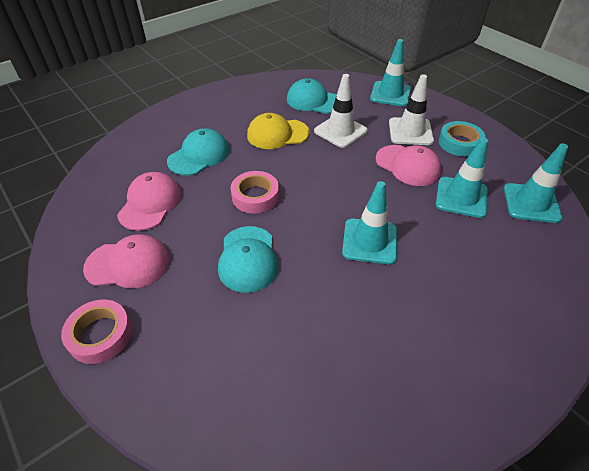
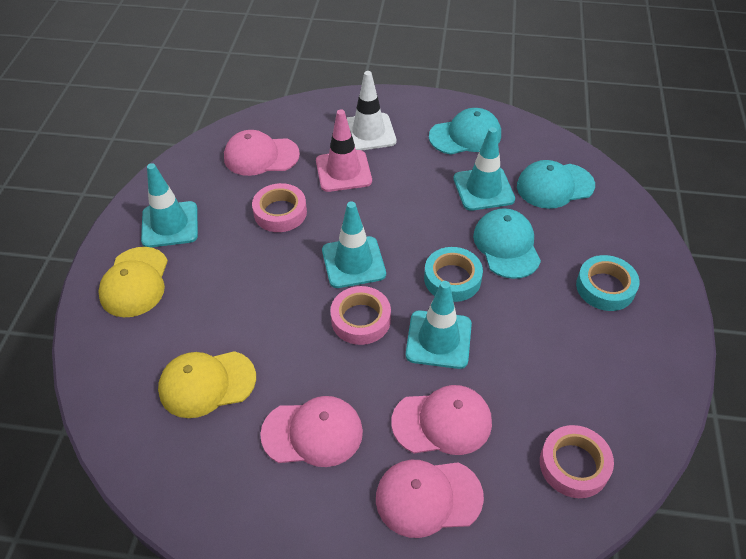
pink cap: 3 -> 4
pink tape: 2 -> 3
pink traffic cone: 0 -> 1
turquoise tape: 1 -> 2
white traffic cone: 2 -> 1
yellow cap: 1 -> 2

